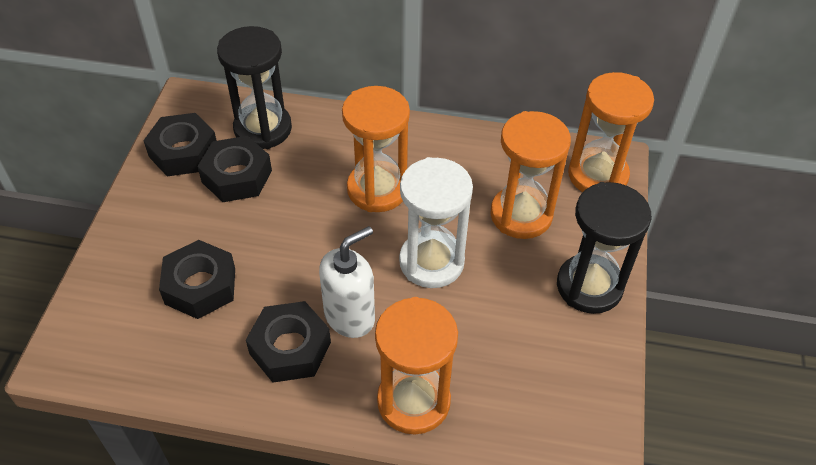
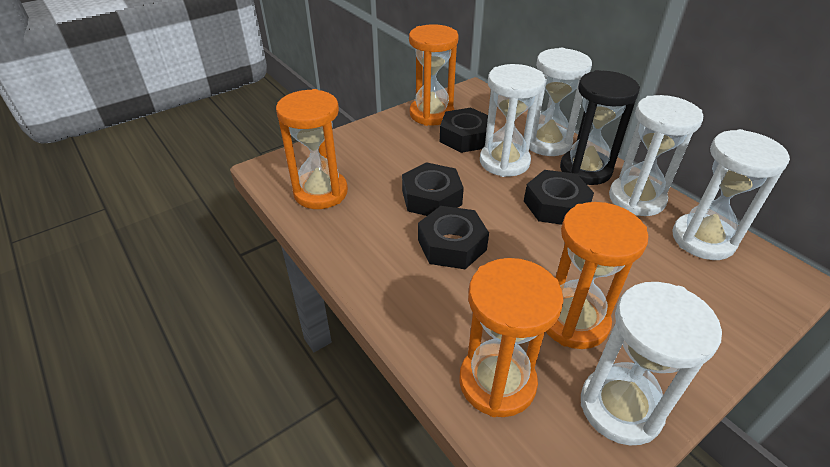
black hourglass: 2 -> 1
white hourglass: 1 -> 5
white soap dispenser: 1 -> 0

